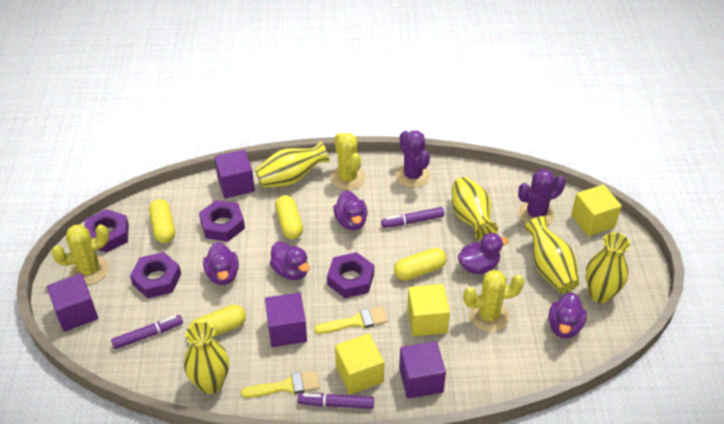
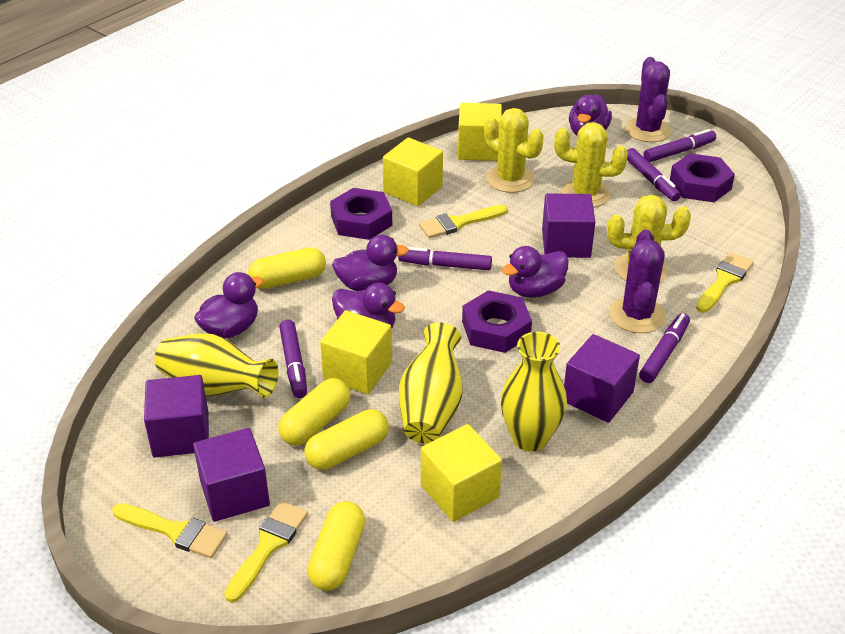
purple marker: 3 -> 5
purple nut: 4 -> 3
yellow brush: 2 -> 4
yellow cube: 3 -> 4
yellow vase: 5 -> 3

